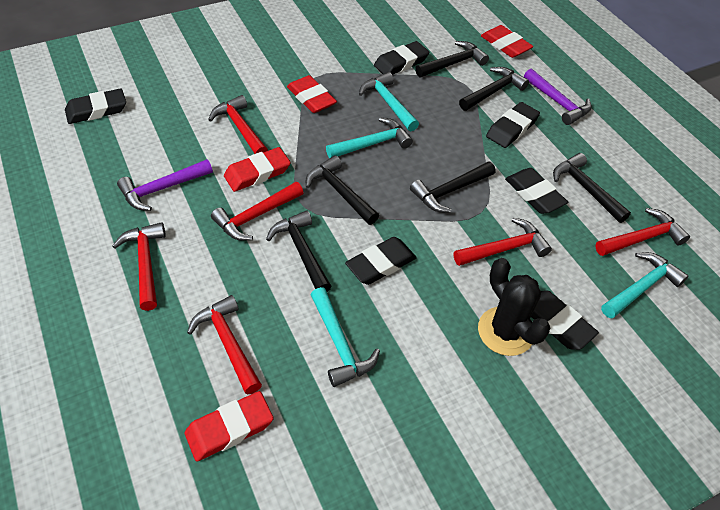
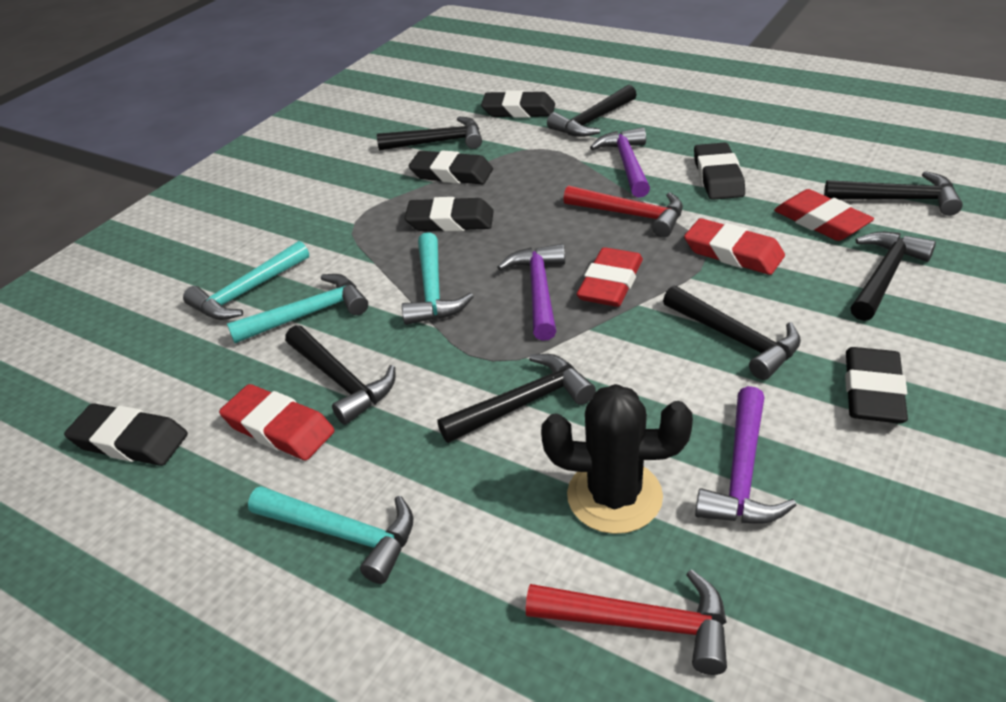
black hammer: 6 -> 7
purple hammer: 2 -> 3
red hammer: 6 -> 2

